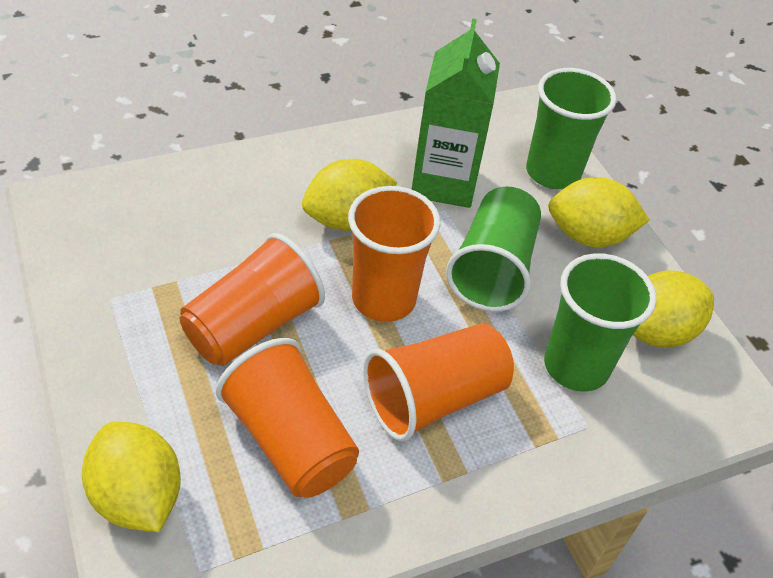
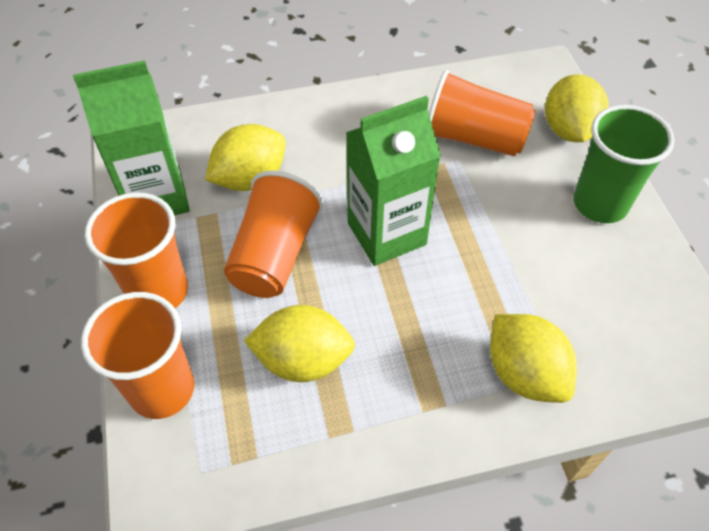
green carton: 1 -> 2
green cup: 3 -> 1

